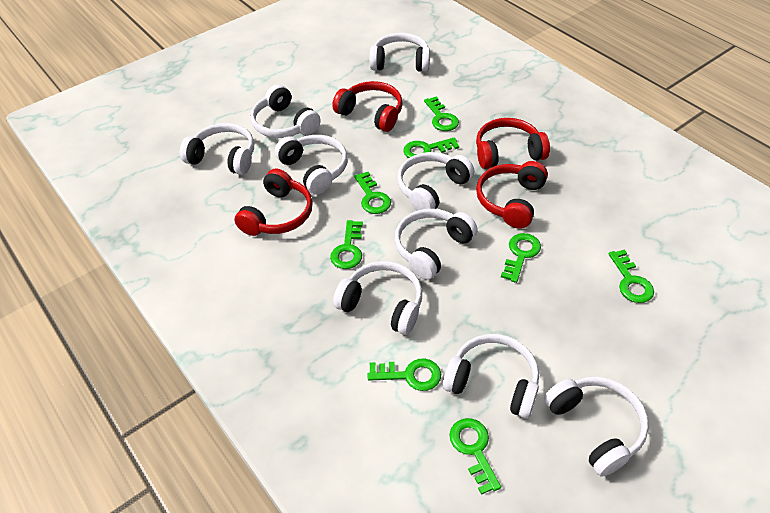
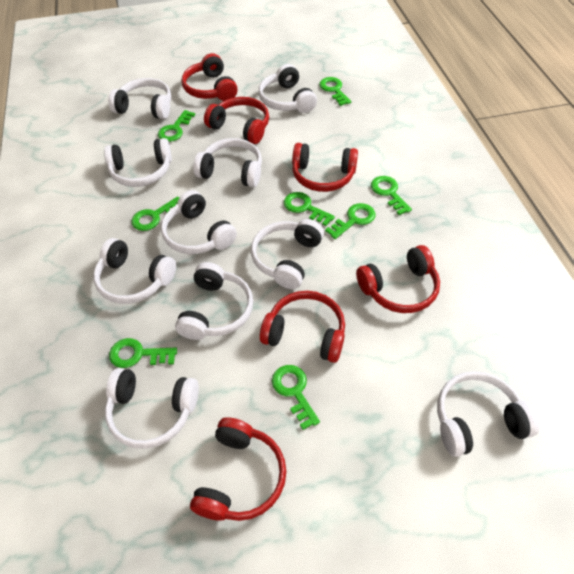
red headphones: 4 -> 6
white headphones: 9 -> 10

